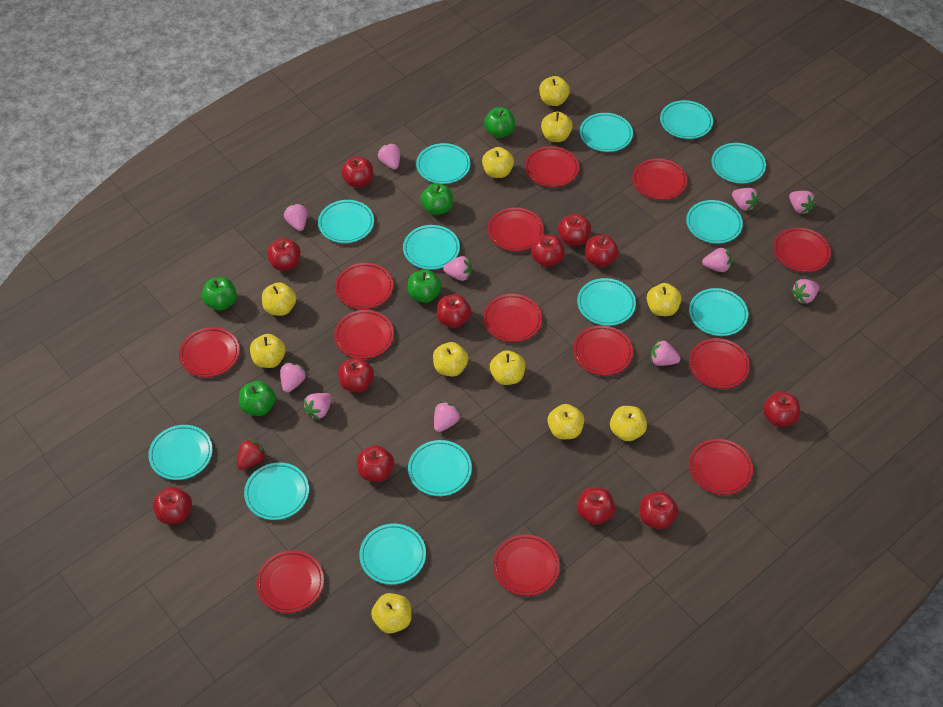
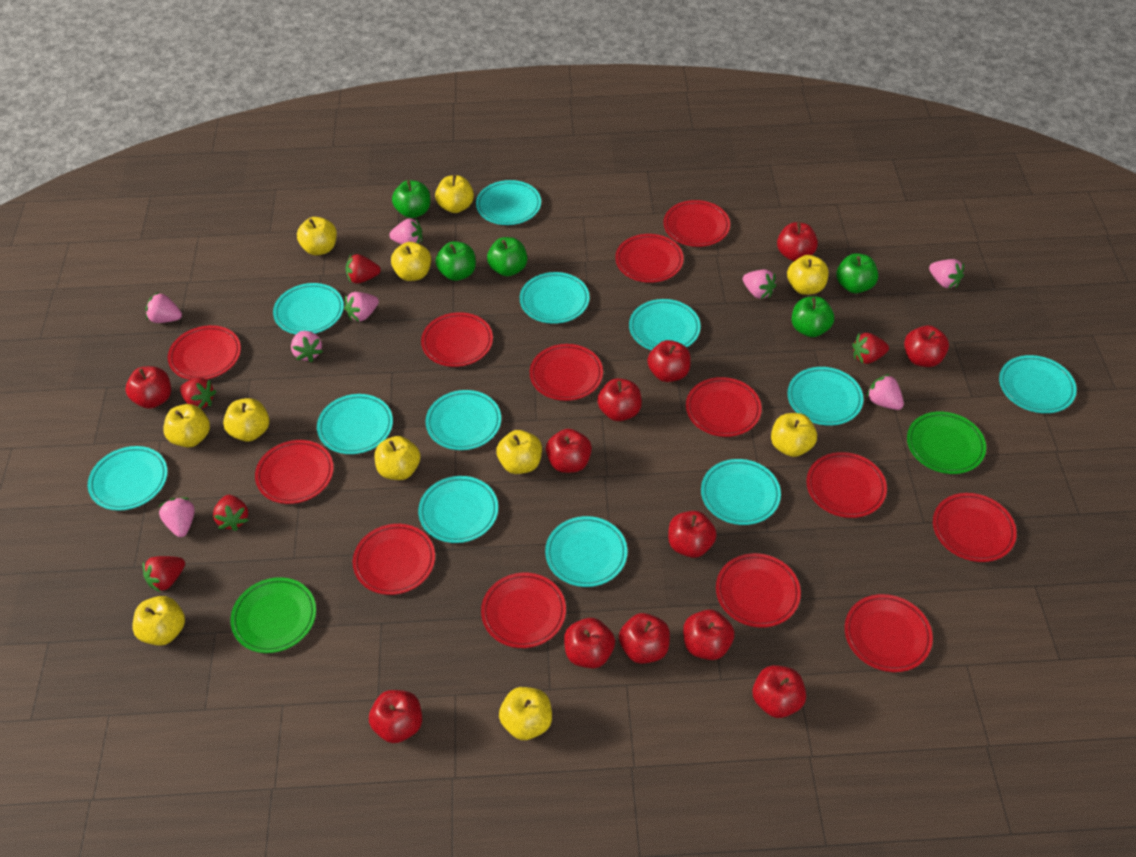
green plate: 0 -> 2
pink strawberry: 11 -> 8
red strawberry: 1 -> 5
turquoise plate: 13 -> 12

